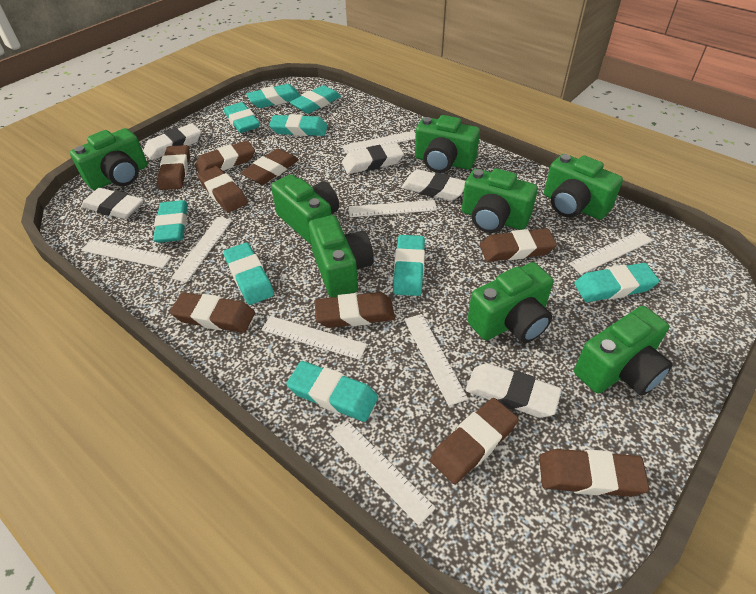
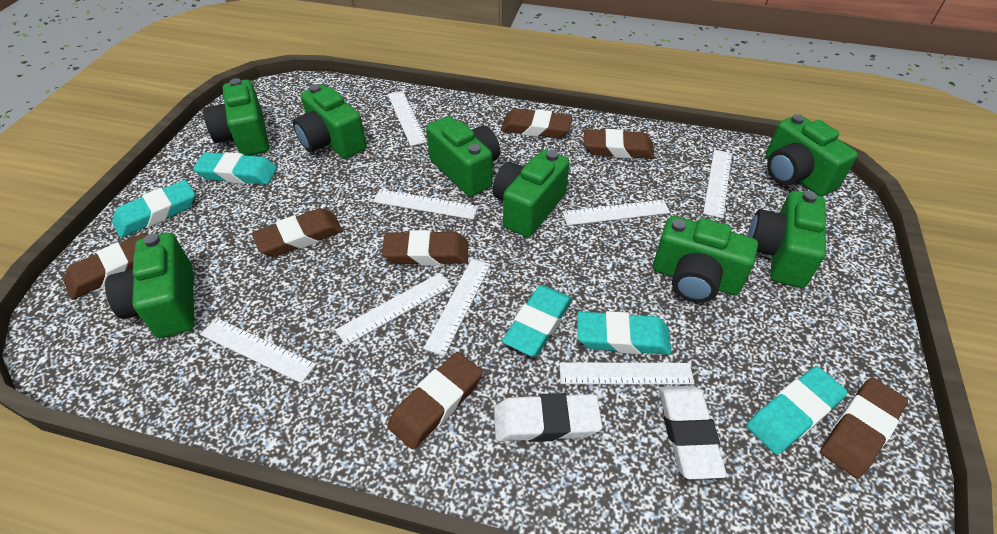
brown eraser: 9 -> 7
turquoise eraser: 9 -> 5
white eraser: 5 -> 2

